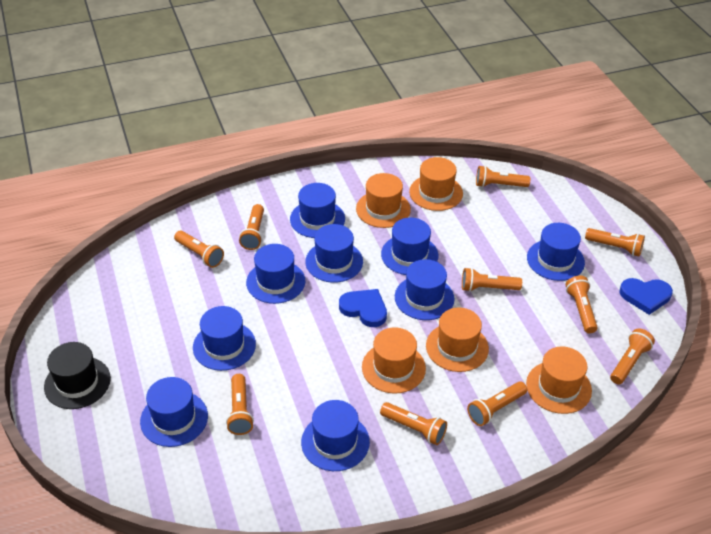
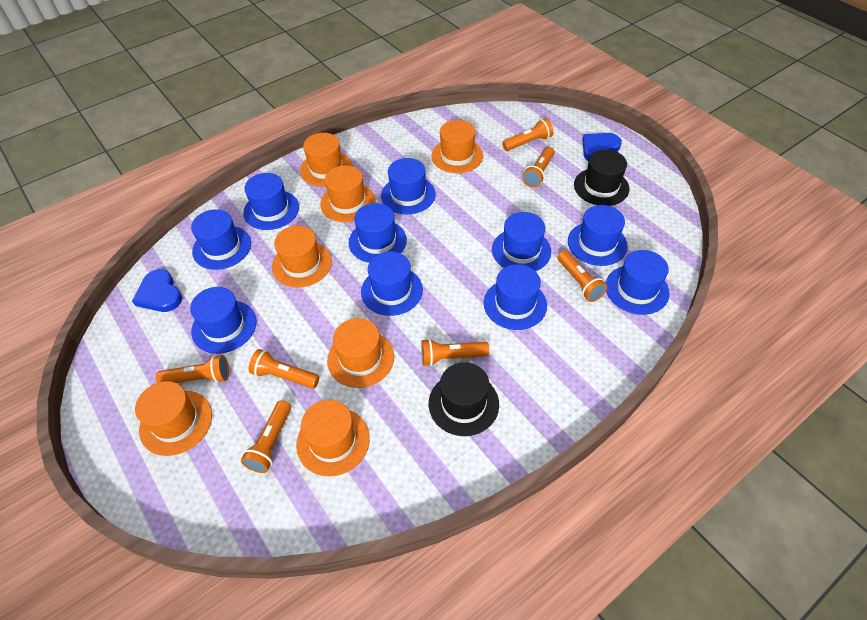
black hat: 1 -> 2
blue hat: 9 -> 10
orange flashlight: 10 -> 7
orange hat: 5 -> 7

